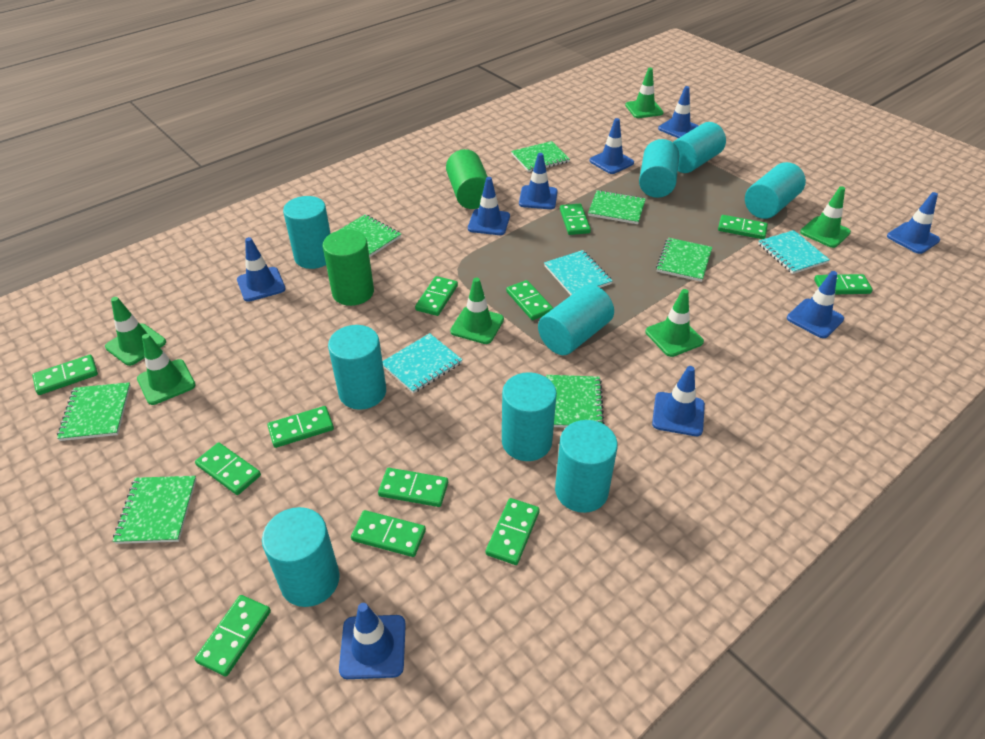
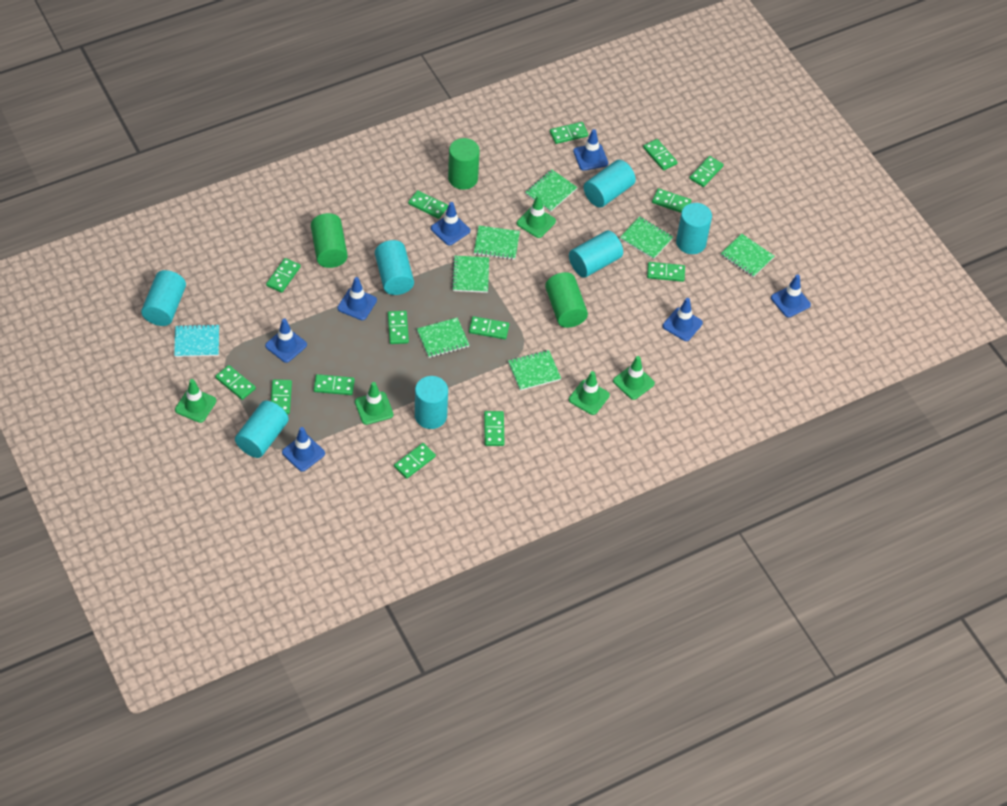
blue traffic cone: 9 -> 7
green cylinder: 2 -> 3
green domino: 12 -> 14
green traffic cone: 6 -> 5
turquoise cylinder: 9 -> 7
turquoise notebook: 3 -> 1

